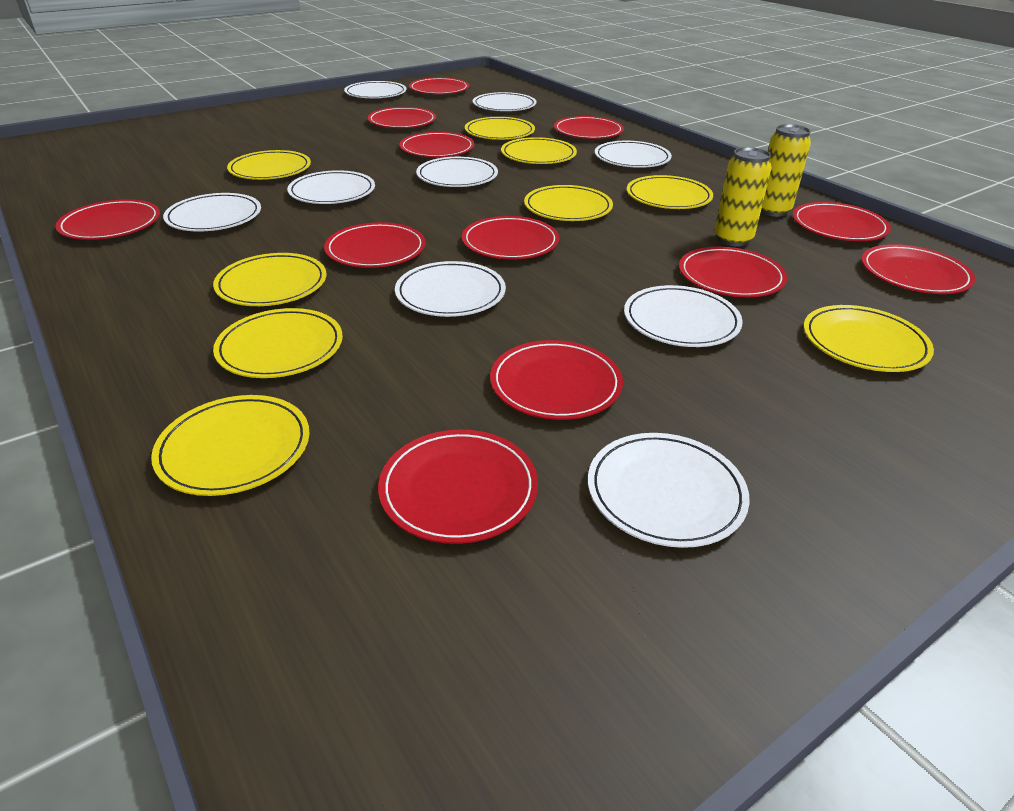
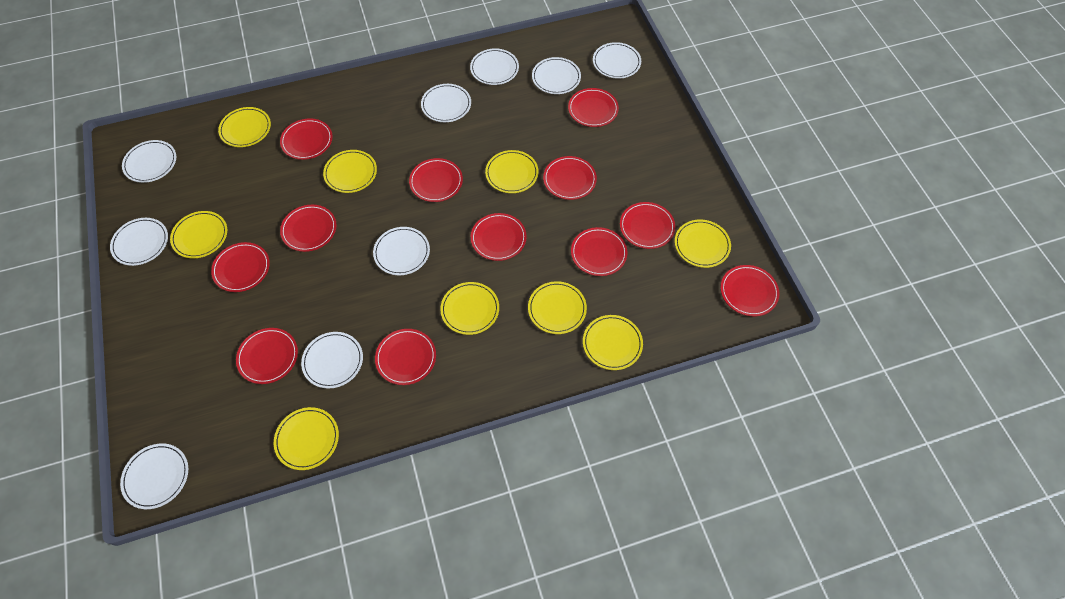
yellow can: 2 -> 0

